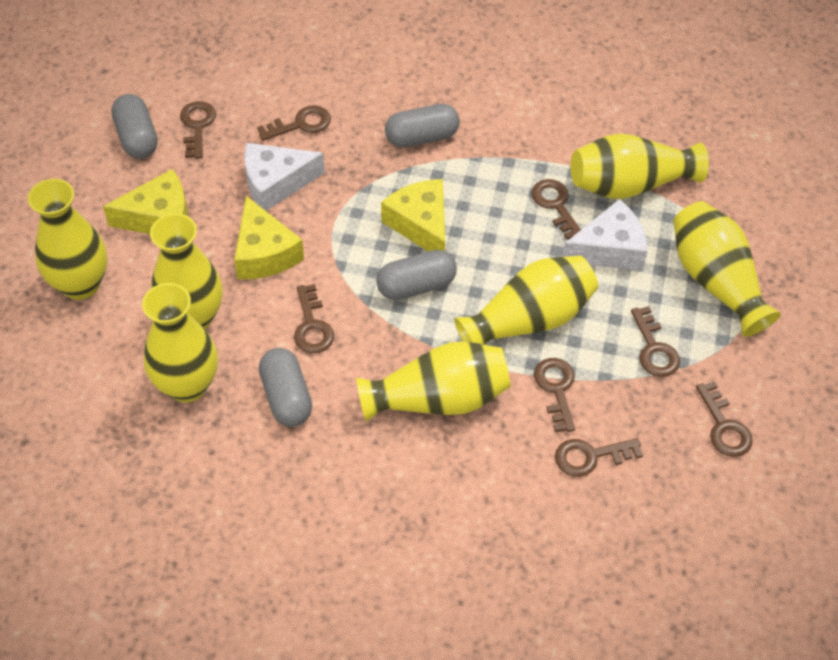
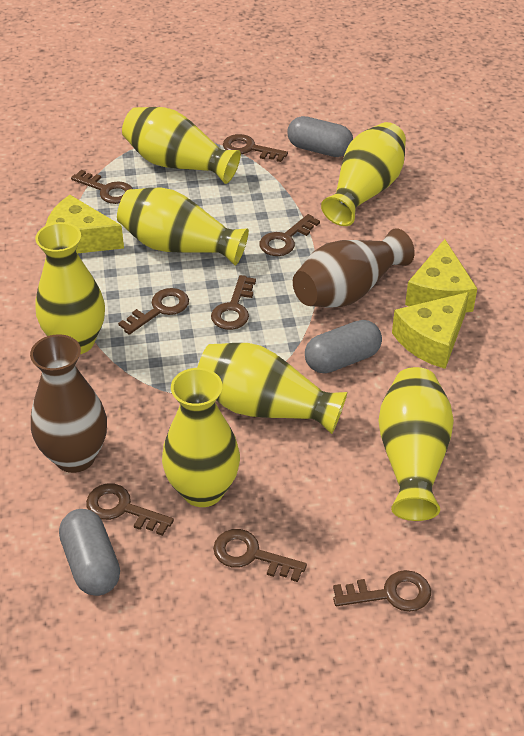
brown vase: 0 -> 2
grey capsule: 4 -> 3
white cheese: 2 -> 0

